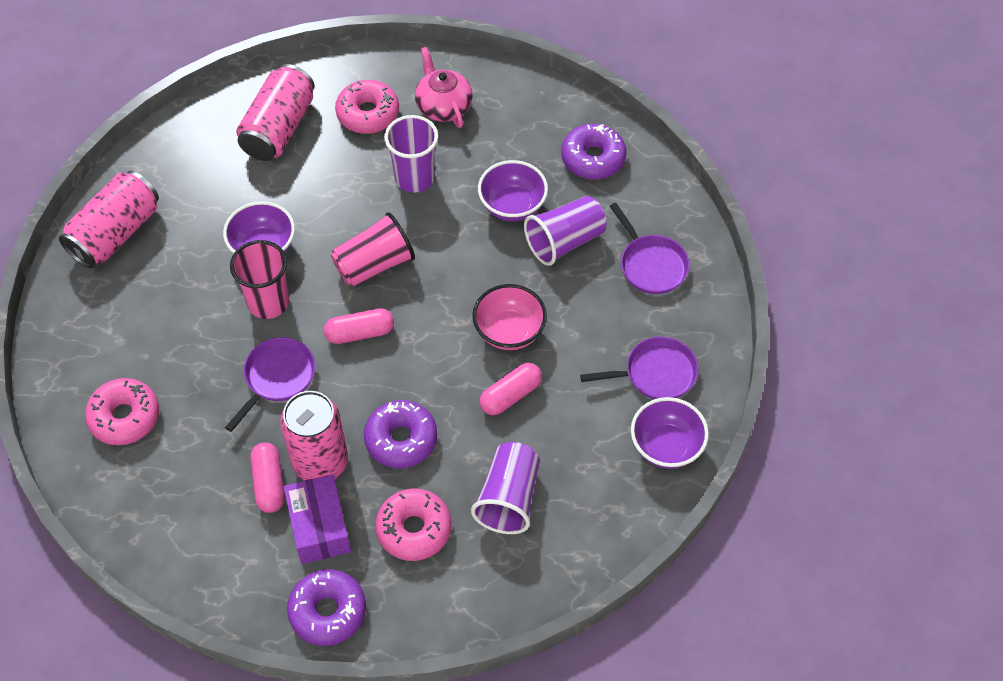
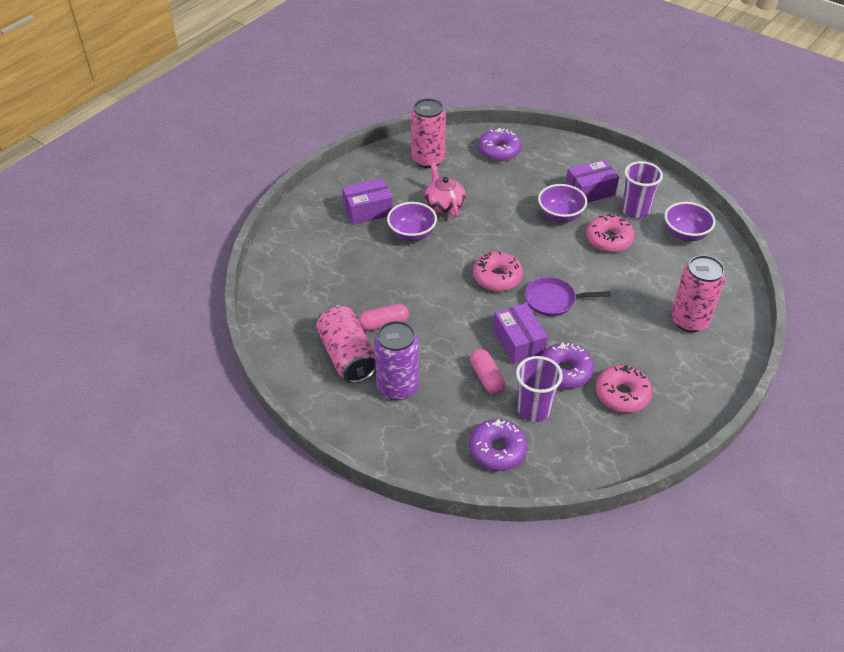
pink bowl: 1 -> 0
pink capsule: 3 -> 2
pink cup: 2 -> 0
purple box: 1 -> 3
purple can: 0 -> 1
purple cup: 3 -> 2
purple pan: 3 -> 1

